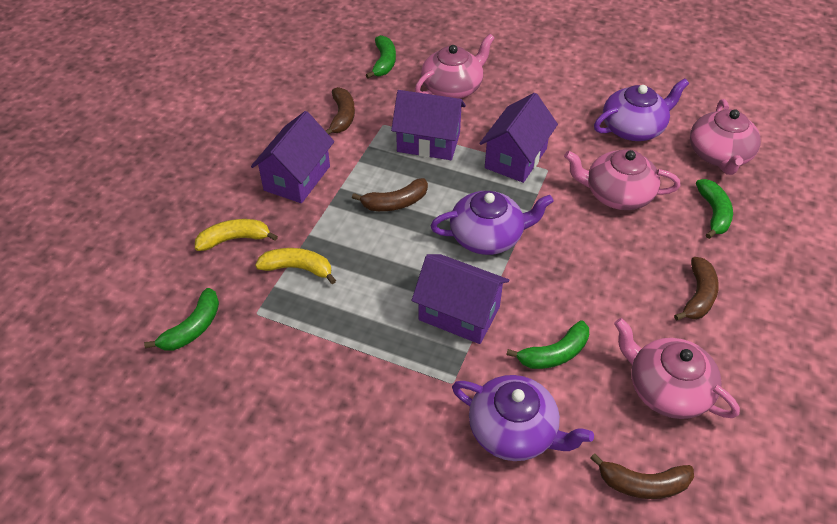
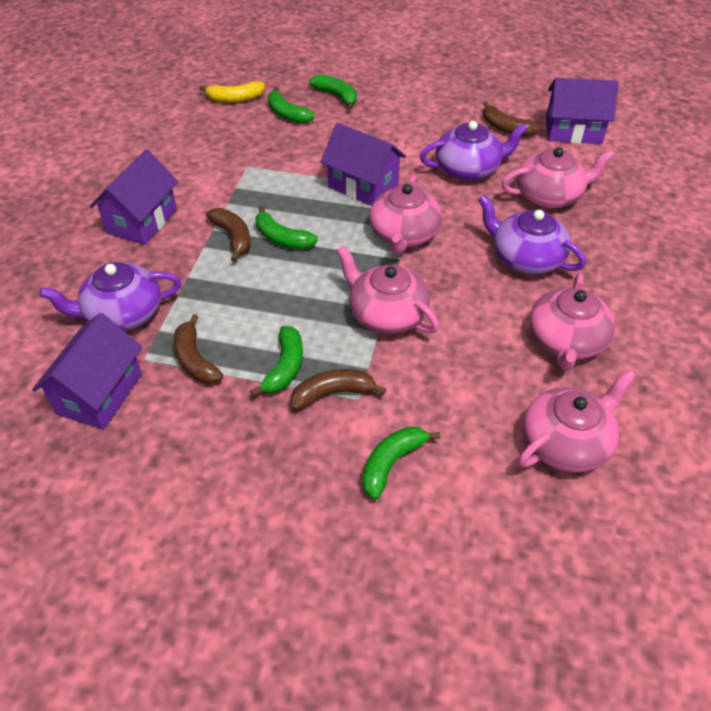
green banana: 4 -> 5
pink teapot: 4 -> 5
yellow banana: 2 -> 1

